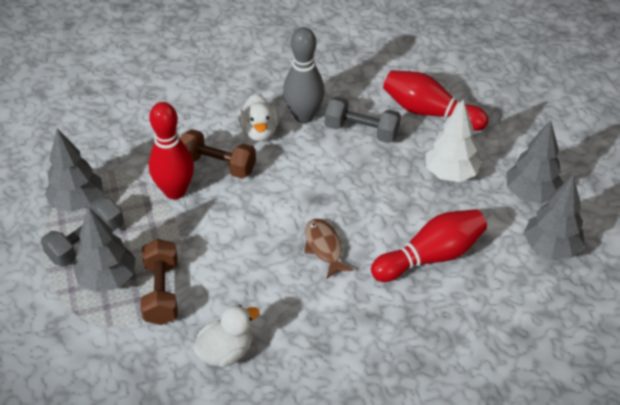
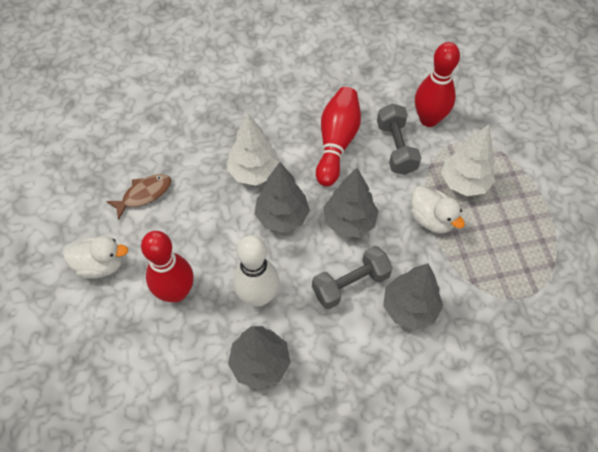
brown dumbbell: 2 -> 0
grey bowling pin: 1 -> 0
white bowling pin: 0 -> 1
white tree: 1 -> 2

